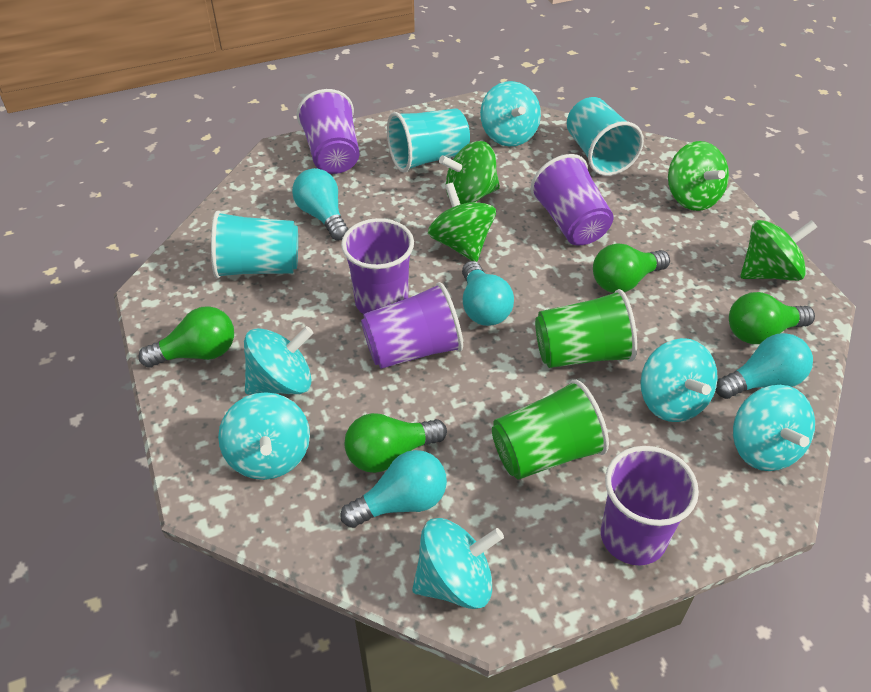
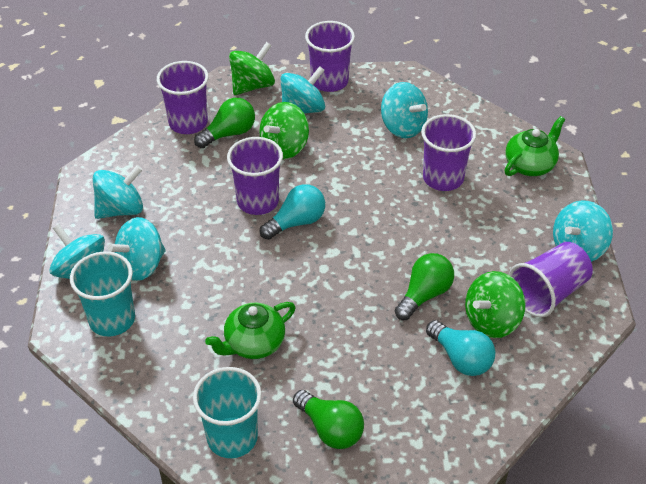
green cup: 2 -> 0
green light bulb: 4 -> 3
green spinning top: 4 -> 3
green teapot: 0 -> 2
turquoise cup: 3 -> 2
turquoise light bulb: 4 -> 2

